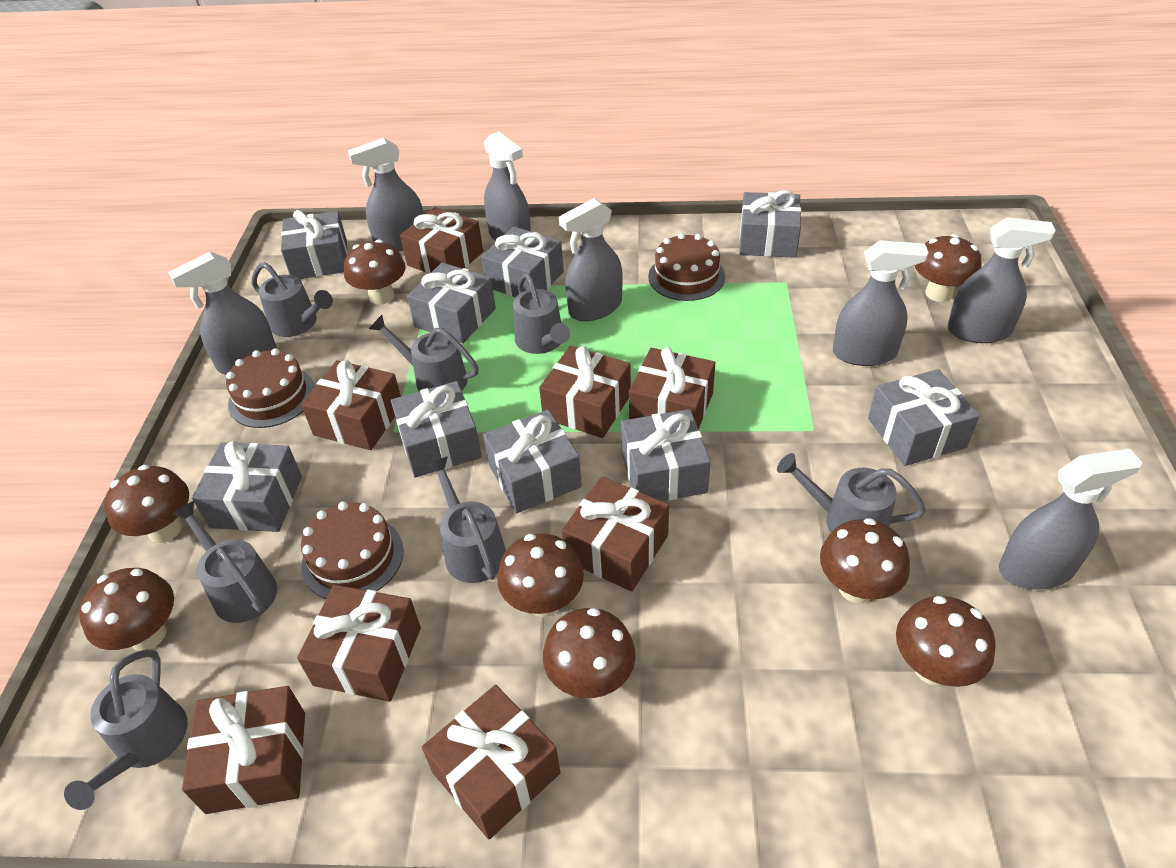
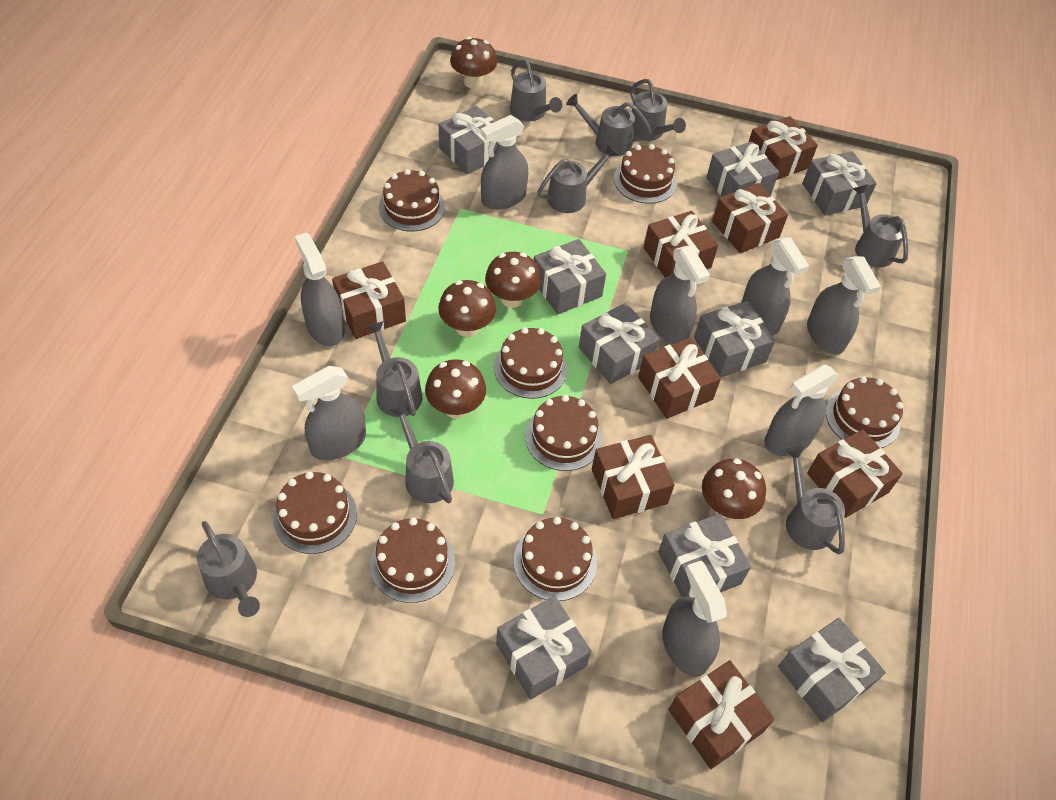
brown cake: 3 -> 8
brown mushroom: 8 -> 5
grey spray bottle: 7 -> 8
grey watering can: 7 -> 9

